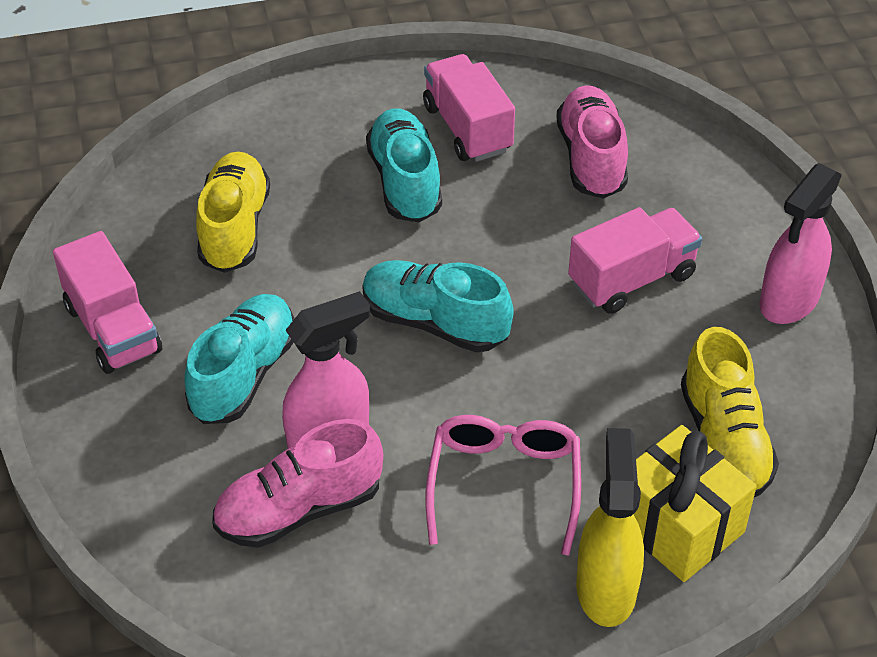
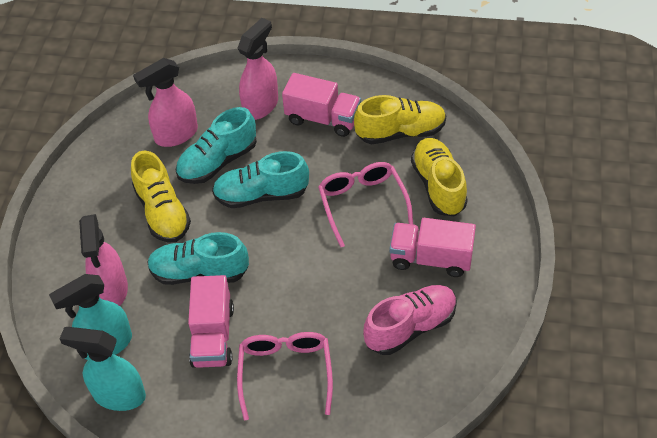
pink glasses: 1 -> 2
pink shoe: 2 -> 1
pink spray bottle: 2 -> 3
turquoise spray bottle: 0 -> 2
yellow gift: 1 -> 0
yellow shoe: 2 -> 3
yellow spray bottle: 1 -> 0

